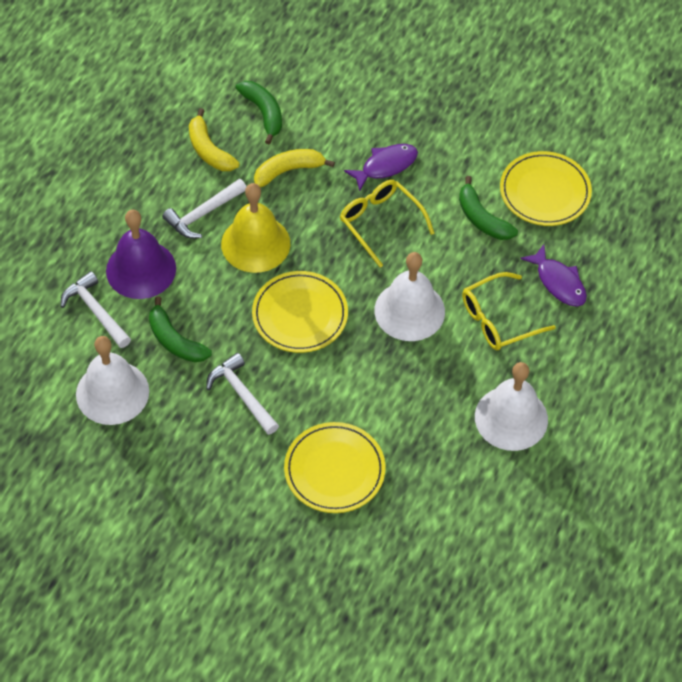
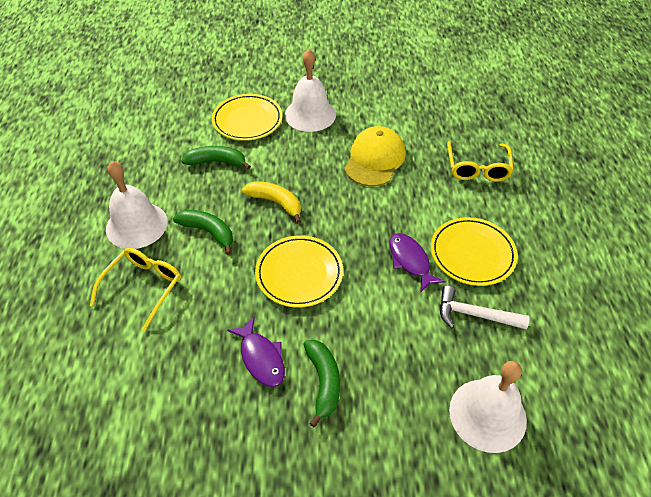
purple bell: 1 -> 0
white hammer: 3 -> 1
yellow banana: 2 -> 1
yellow bell: 1 -> 0
yellow cap: 0 -> 1

